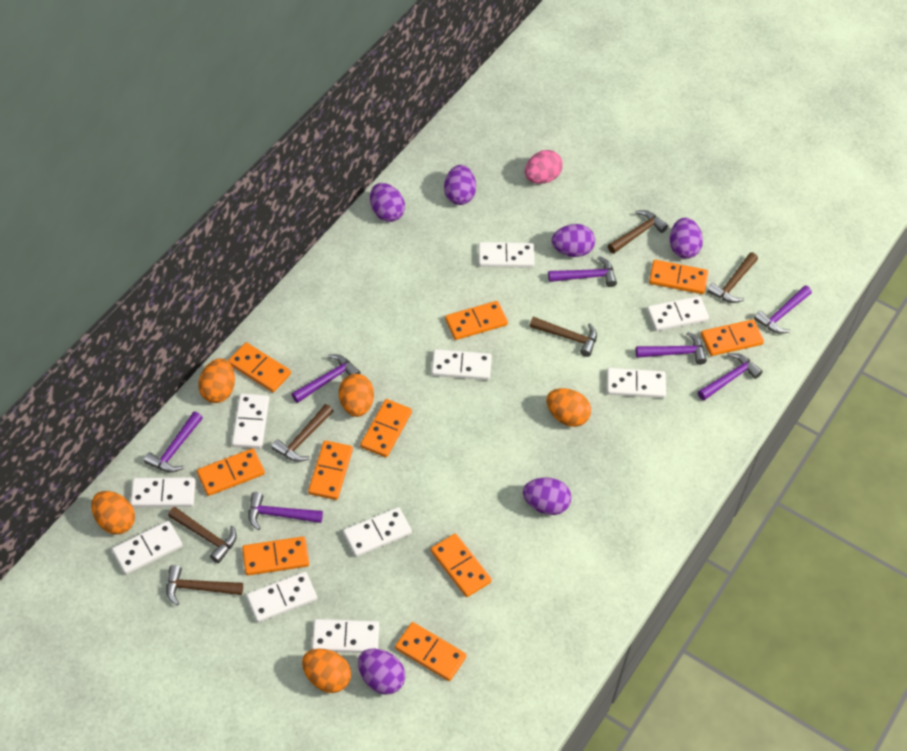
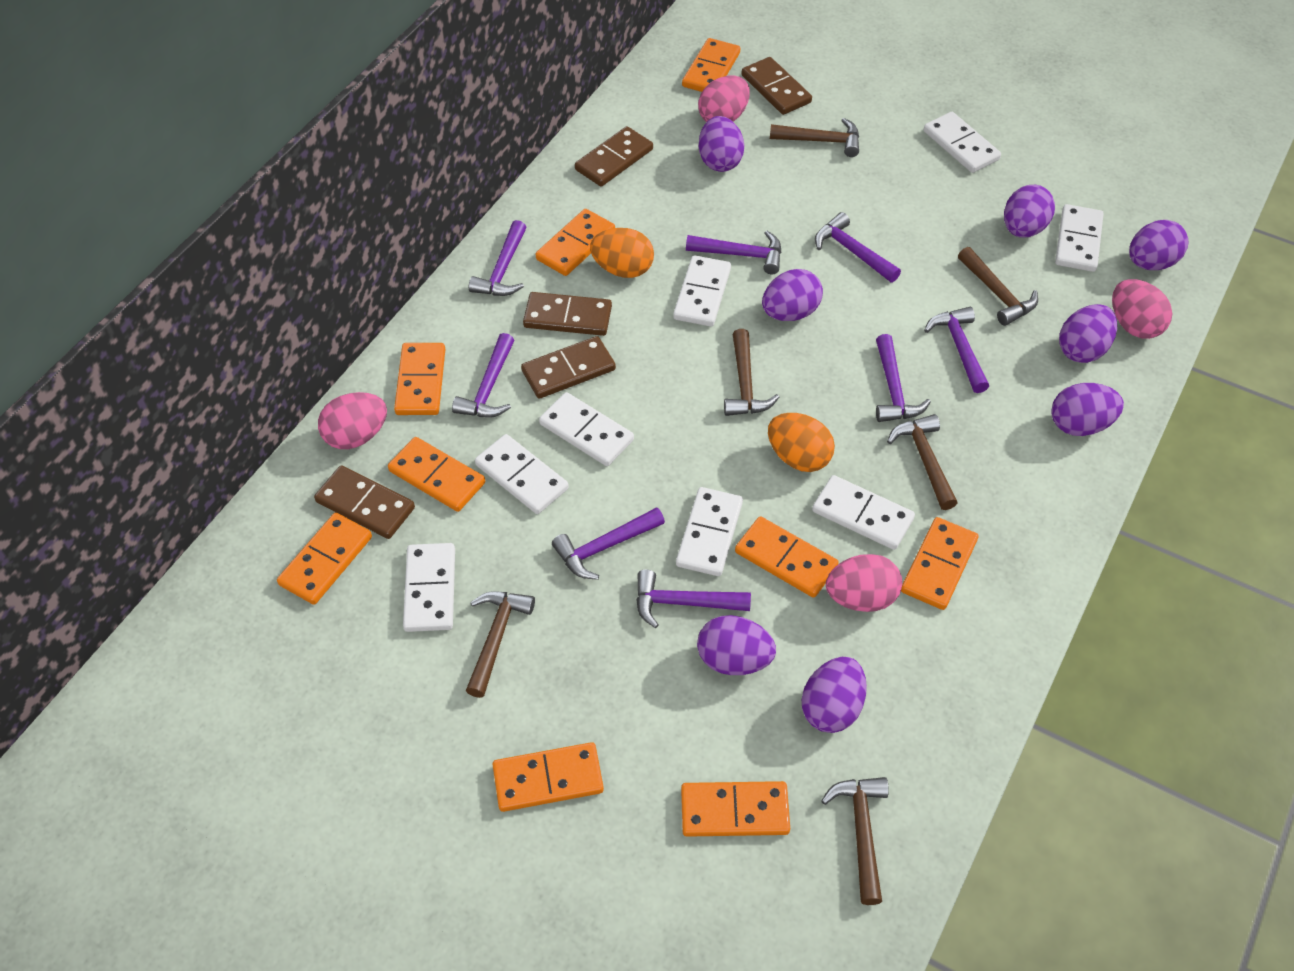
brown domino: 0 -> 5
orange domino: 10 -> 9
orange egg: 5 -> 2
pink egg: 1 -> 4
purple egg: 6 -> 8
purple hammer: 7 -> 8
white domino: 10 -> 8

